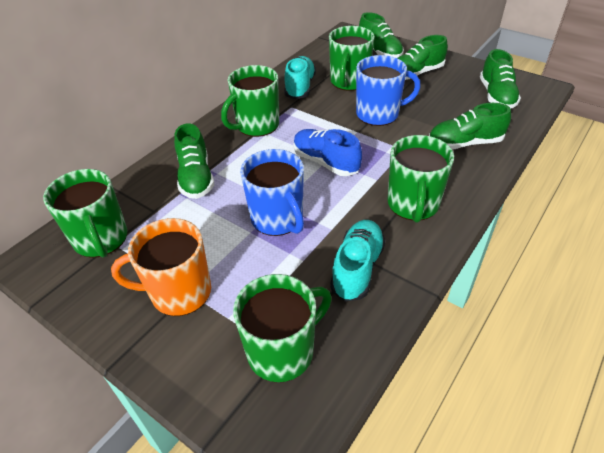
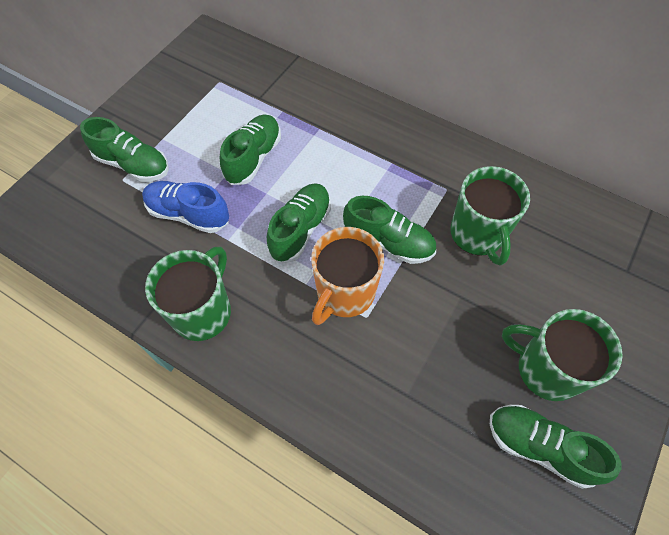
blue mug: 2 -> 0
green mug: 5 -> 3
turquoise shoe: 2 -> 0

